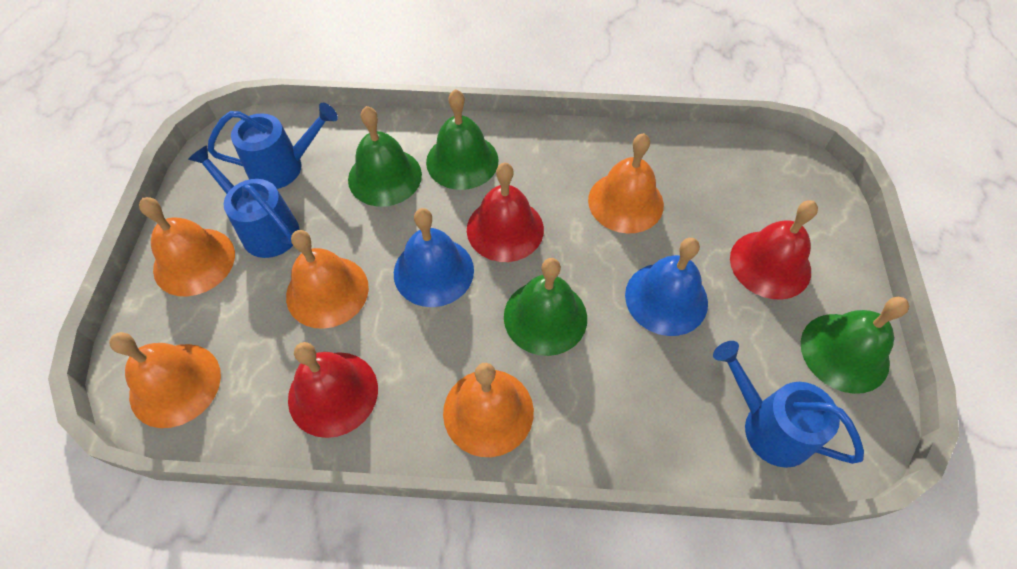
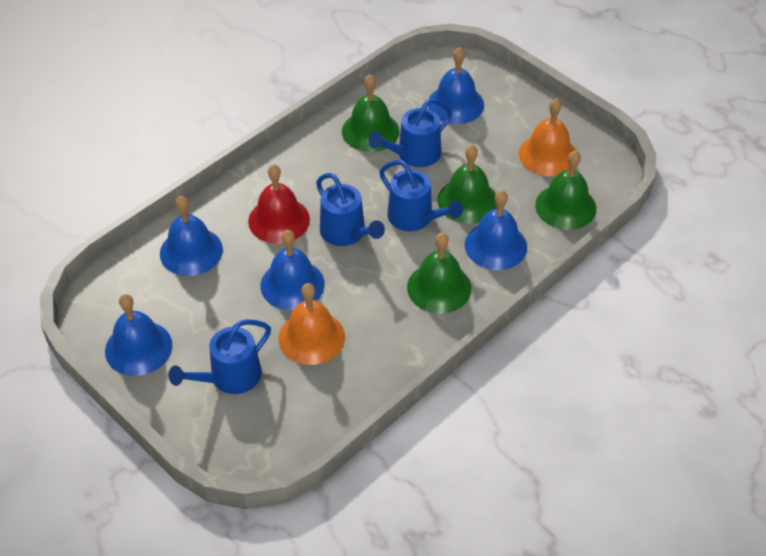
blue bell: 2 -> 5
blue watering can: 3 -> 4
orange bell: 5 -> 2
red bell: 3 -> 1

